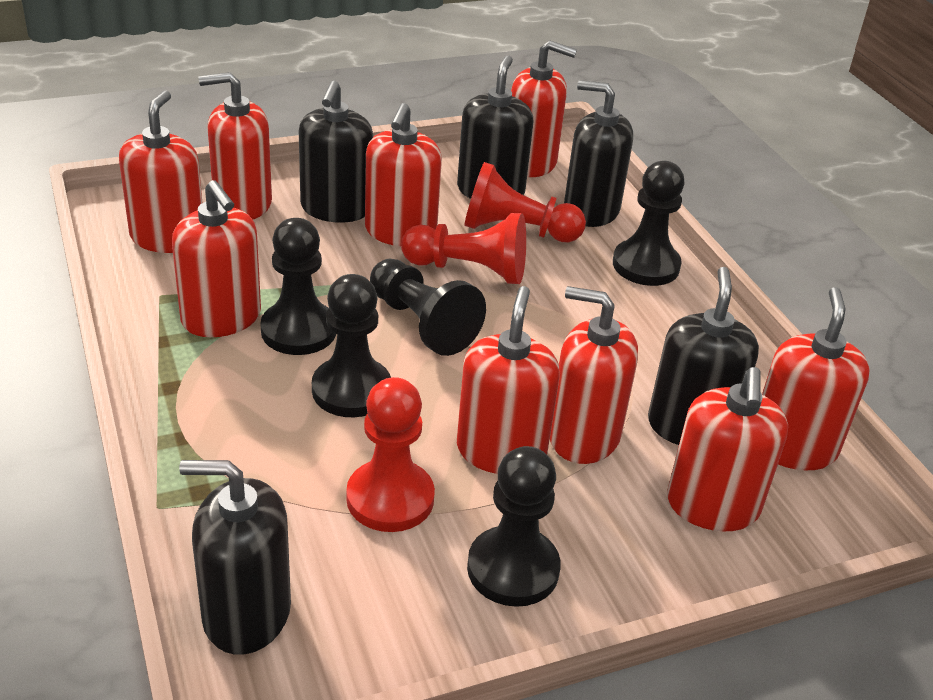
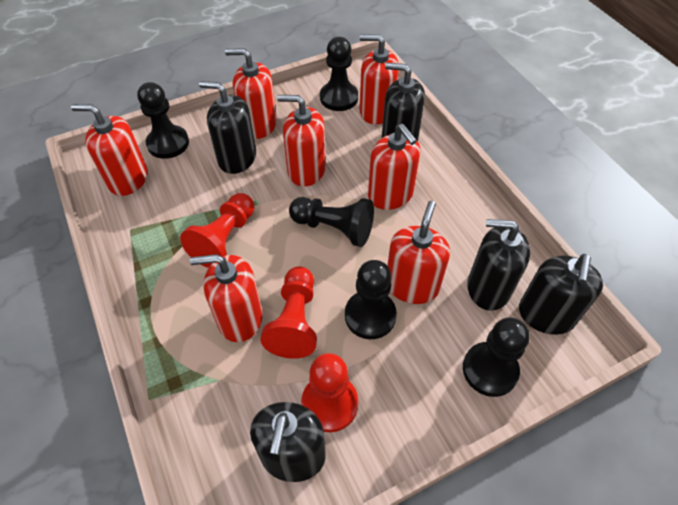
red soap dispenser: 9 -> 7

